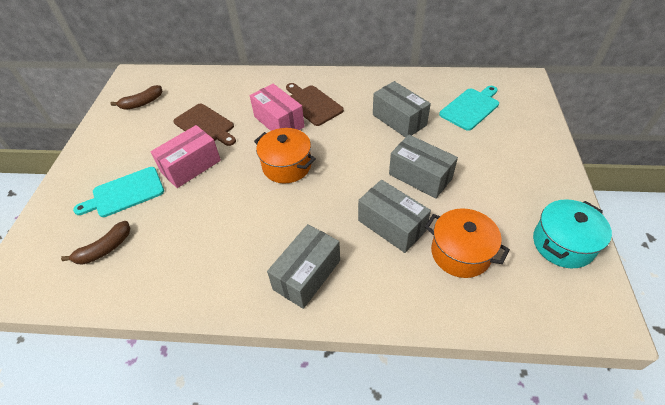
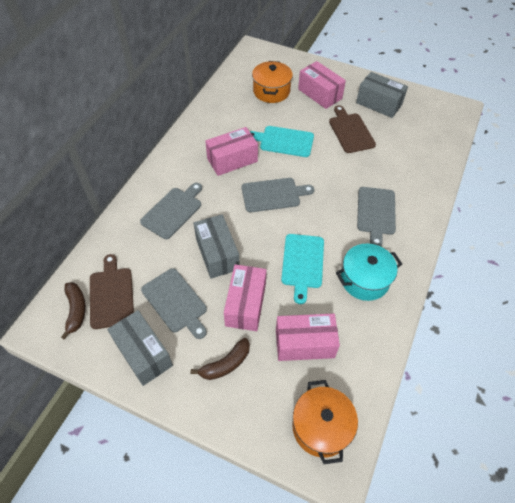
grey box: 4 -> 3
grey cutting board: 0 -> 4
pink box: 2 -> 4

